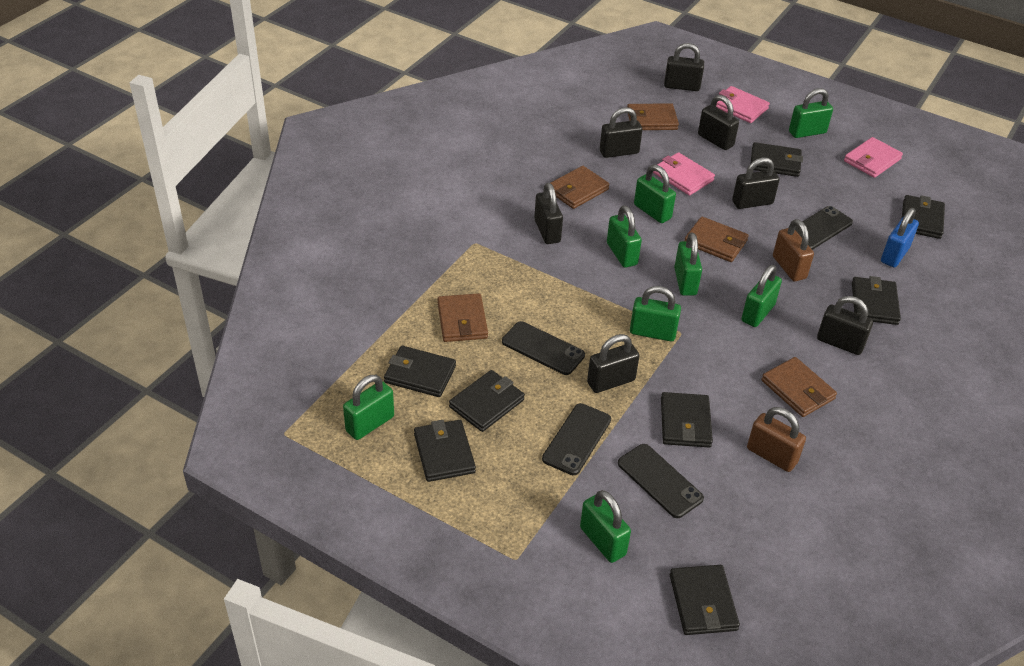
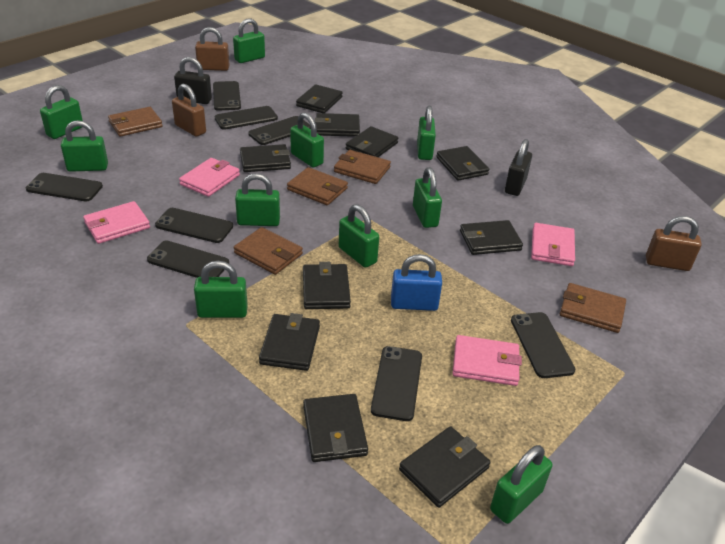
black padlock: 7 -> 2
black phone: 4 -> 8
black wallet: 8 -> 10
brown padlock: 2 -> 3
green padlock: 8 -> 10
pink wallet: 3 -> 4

